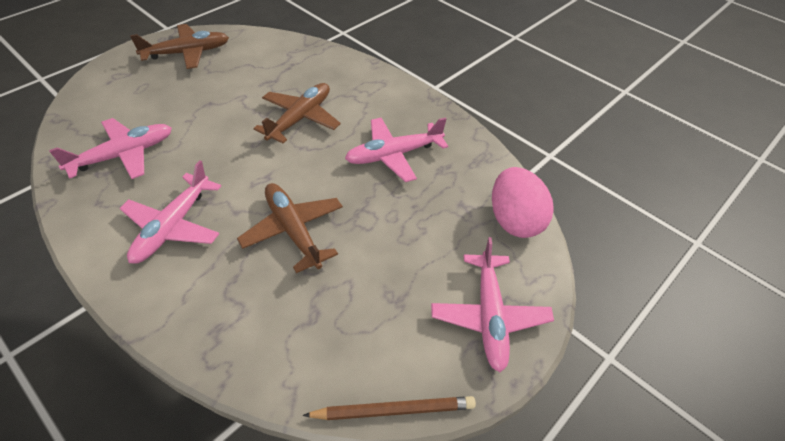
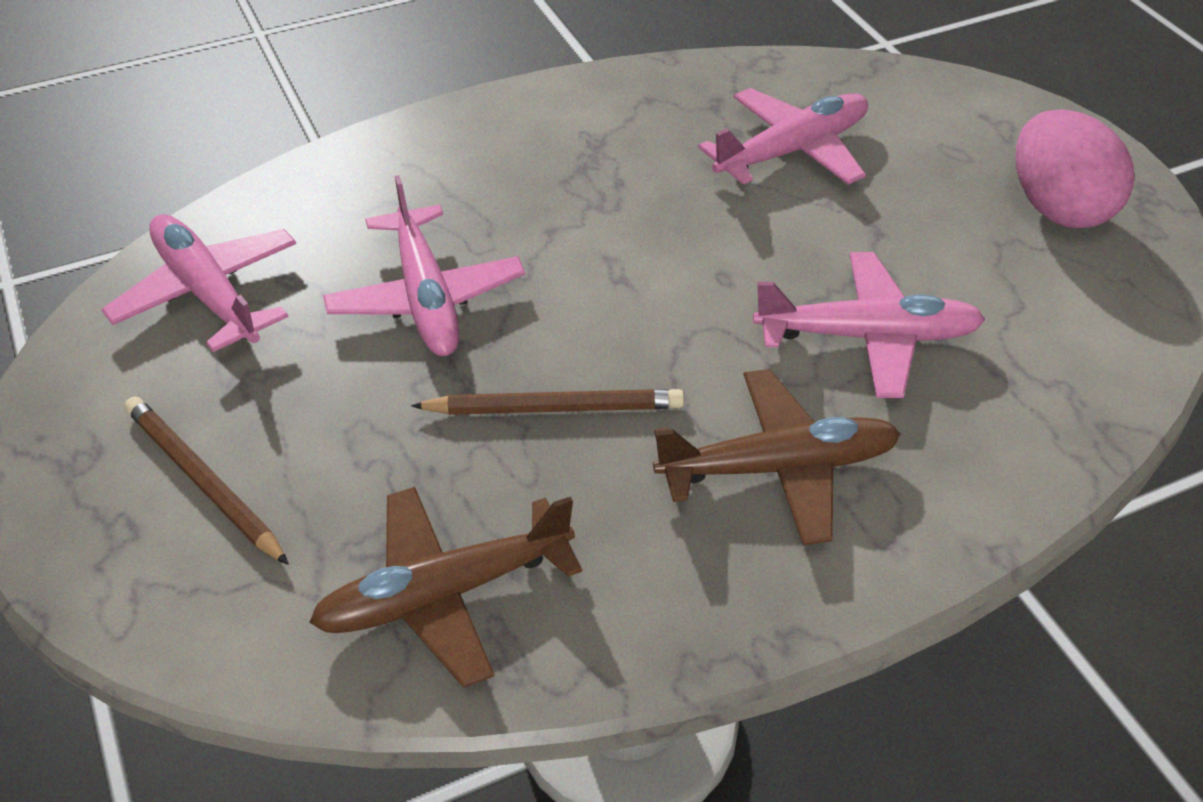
brown pencil: 1 -> 2
brown plane: 3 -> 2

